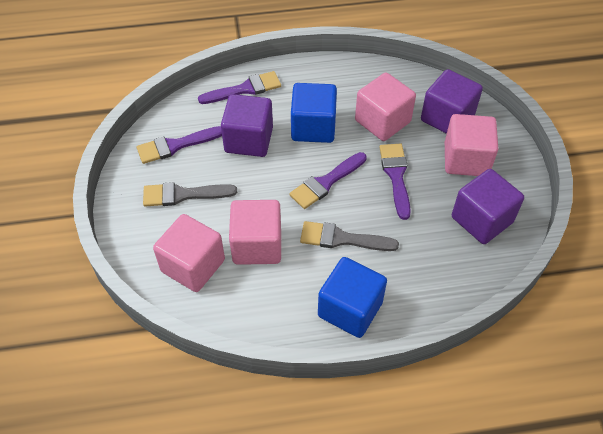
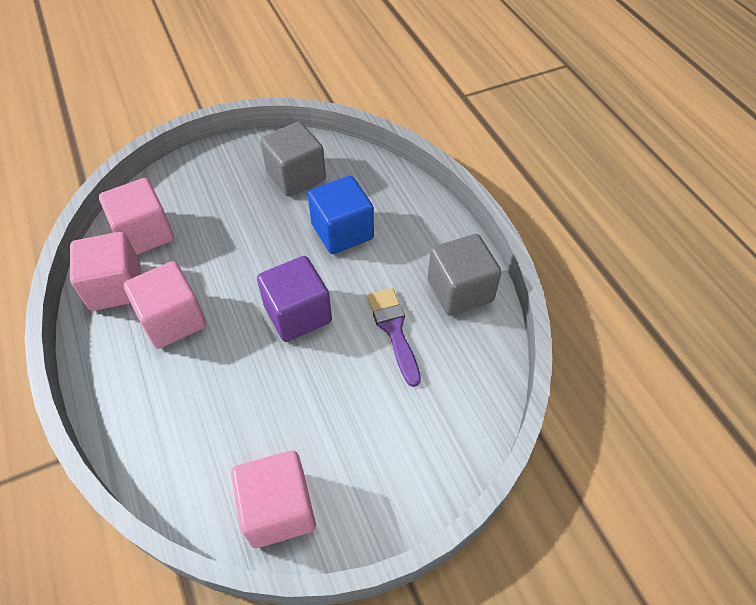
blue cube: 2 -> 1
grey brush: 2 -> 0
grey cube: 0 -> 2
purple brush: 4 -> 1
purple cube: 3 -> 1

